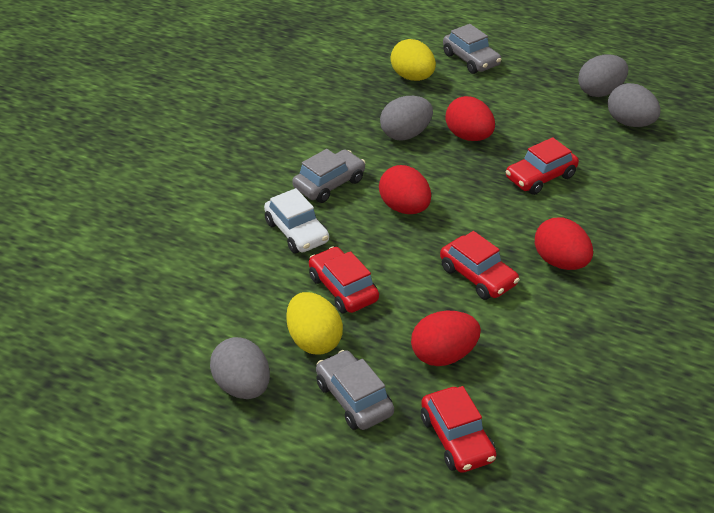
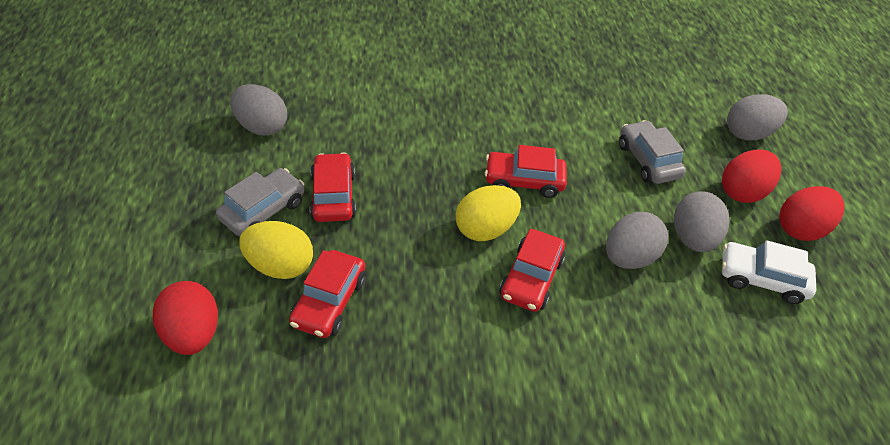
grey car: 3 -> 2
red egg: 4 -> 3

